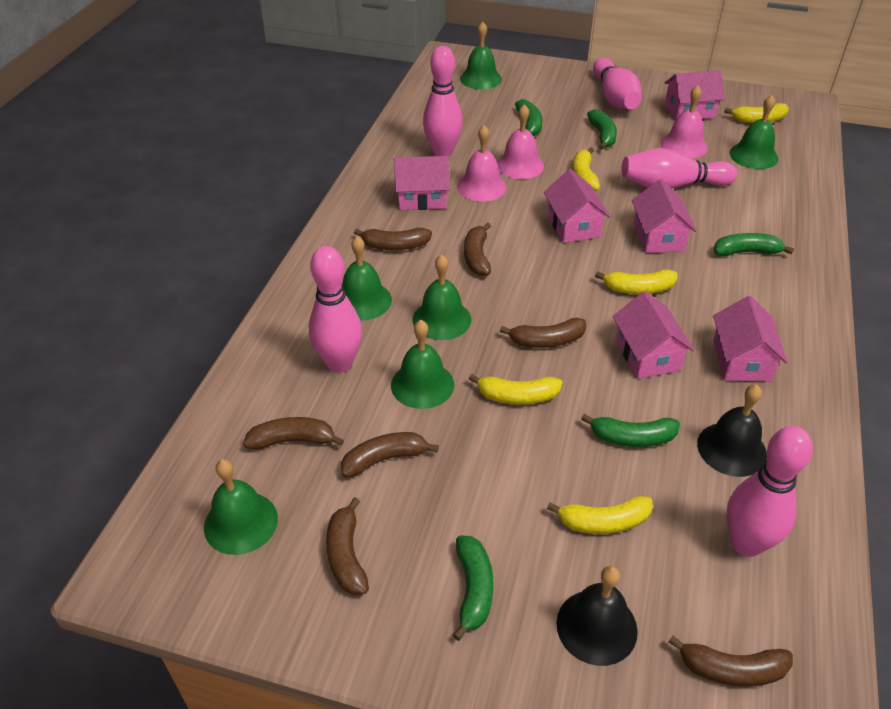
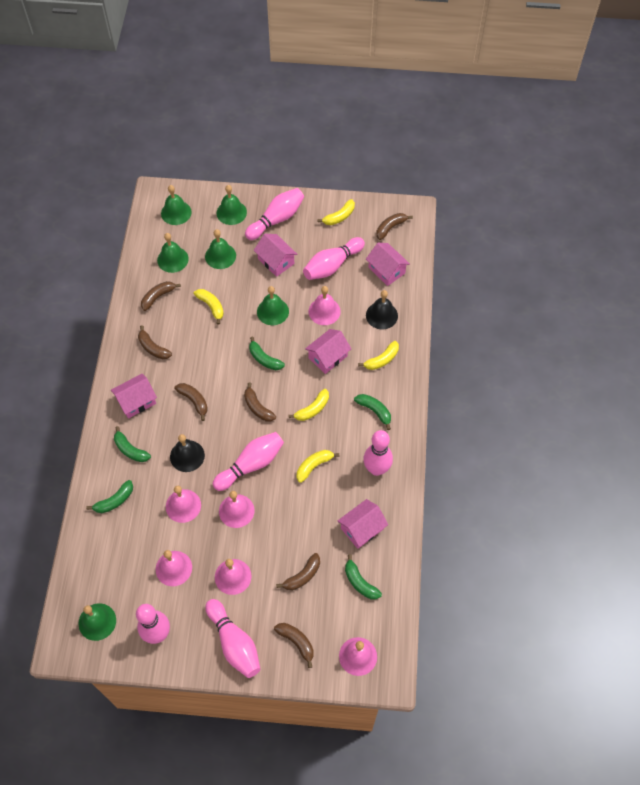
pink bell: 3 -> 6
pink bowling pin: 5 -> 6
pink house: 6 -> 5

